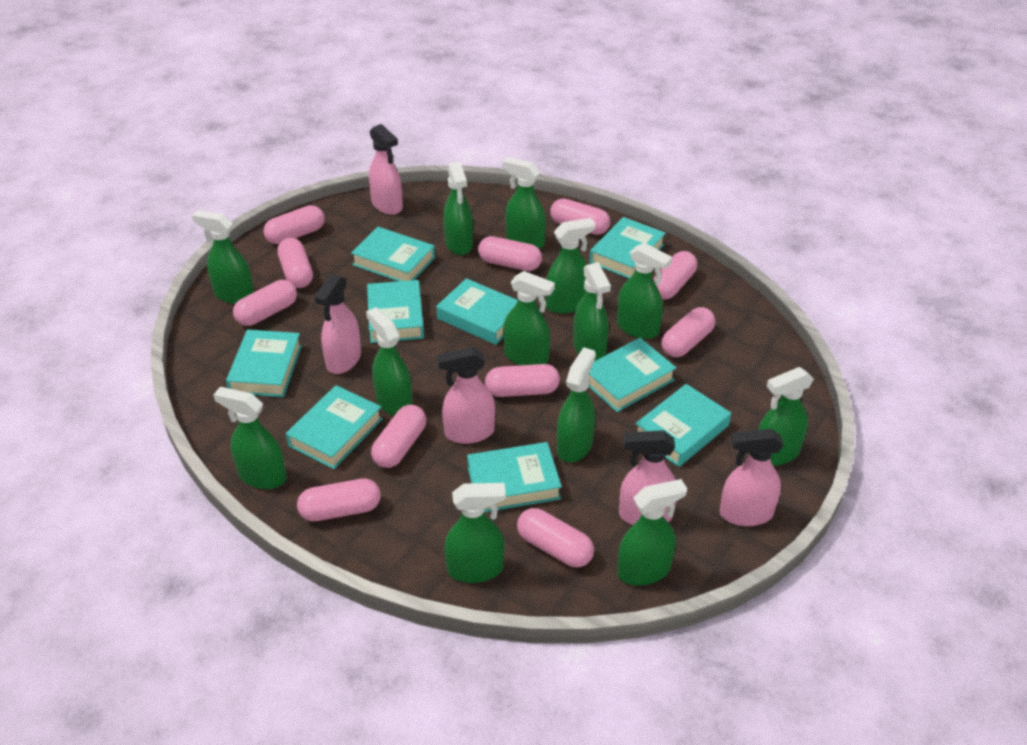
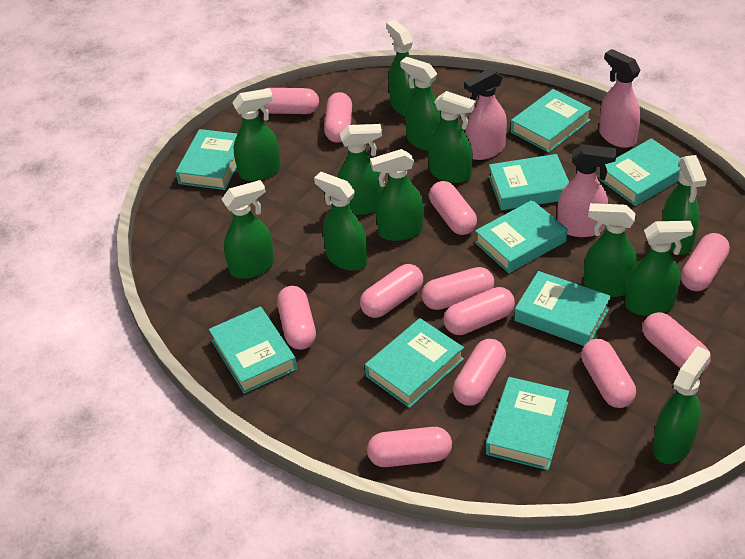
green spray bottle: 13 -> 12
pink capsule: 11 -> 12
pink spray bottle: 5 -> 3

